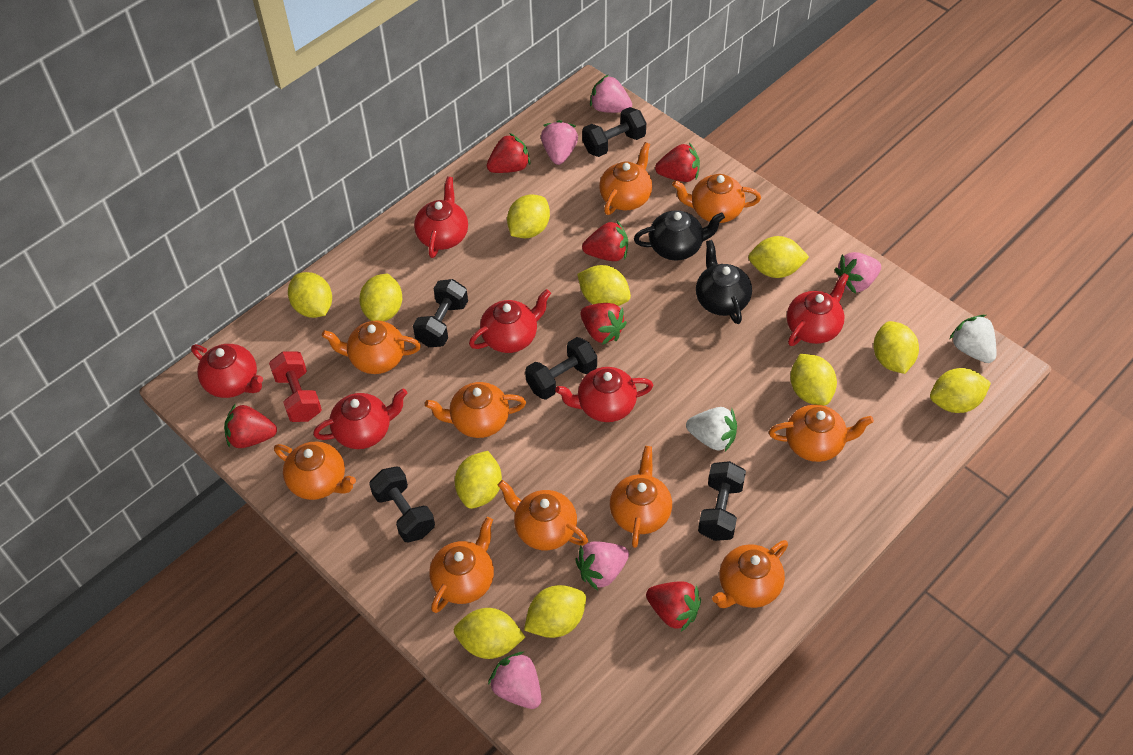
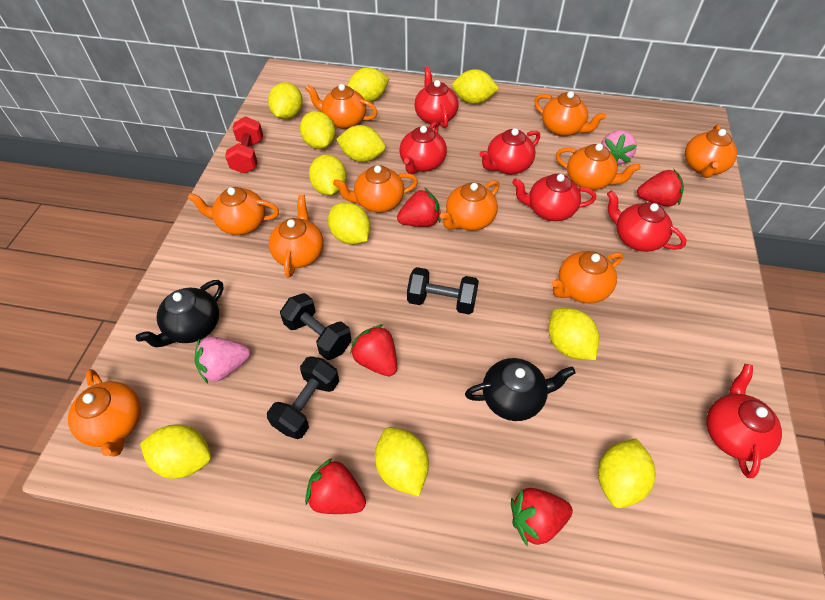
black dumbbell: 5 -> 3
pink strawberry: 5 -> 2
red strawberry: 6 -> 5
white strawberry: 2 -> 0

